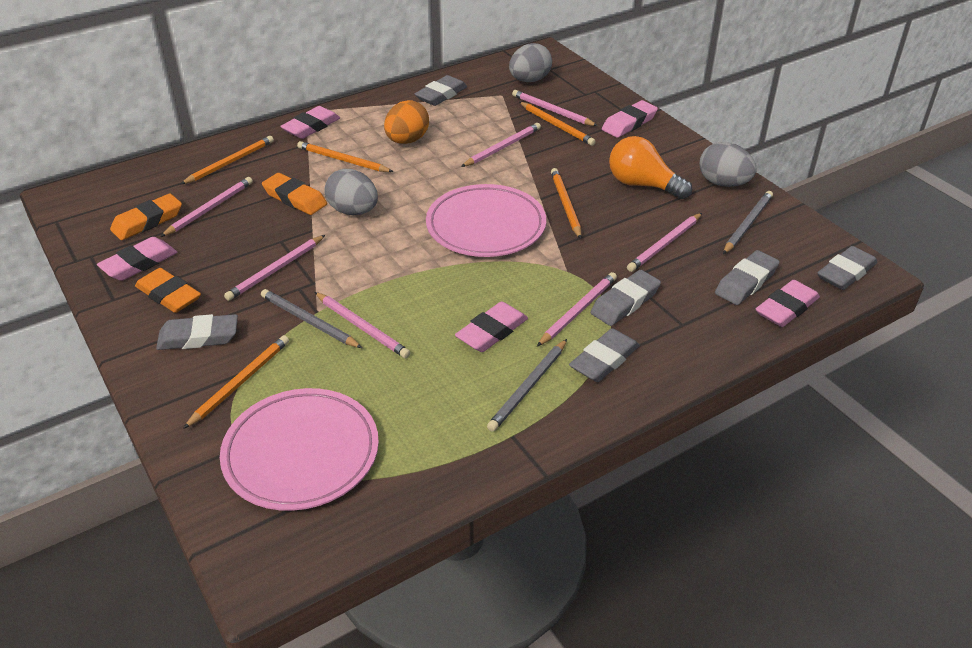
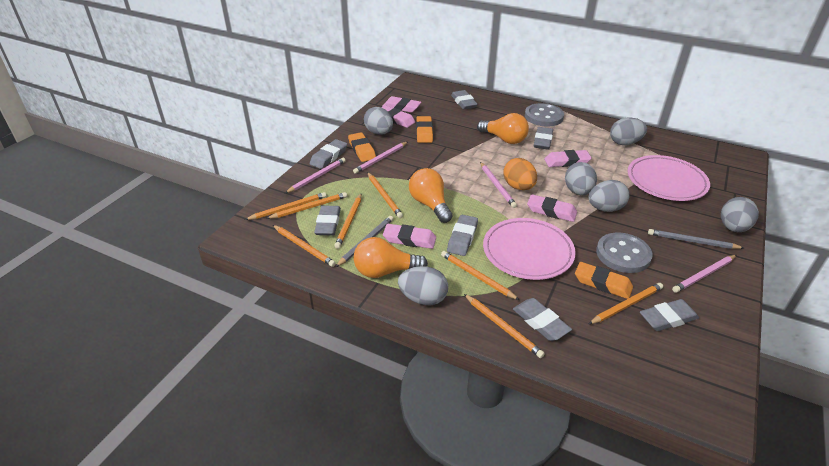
grey button: 0 -> 2
grey egg: 3 -> 6
grey eraser: 6 -> 7
grey pencil: 3 -> 2
orange light bulb: 1 -> 3
orange pencil: 5 -> 8
pink pencil: 7 -> 4

